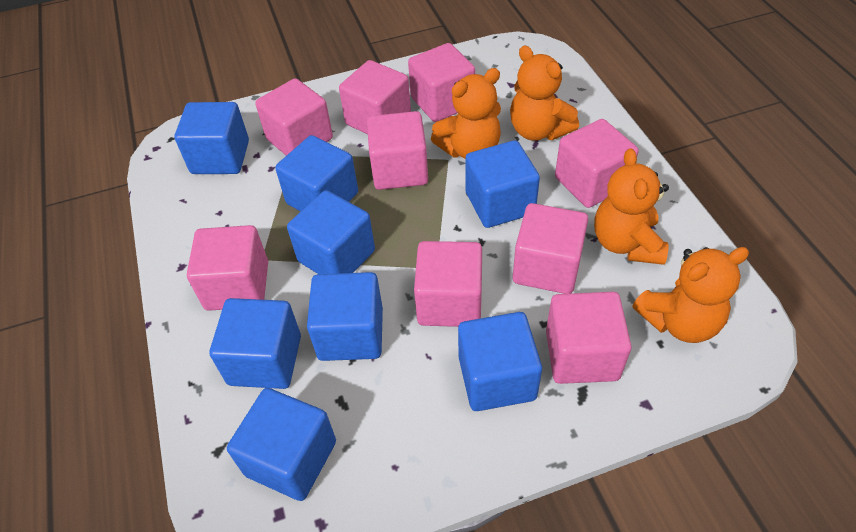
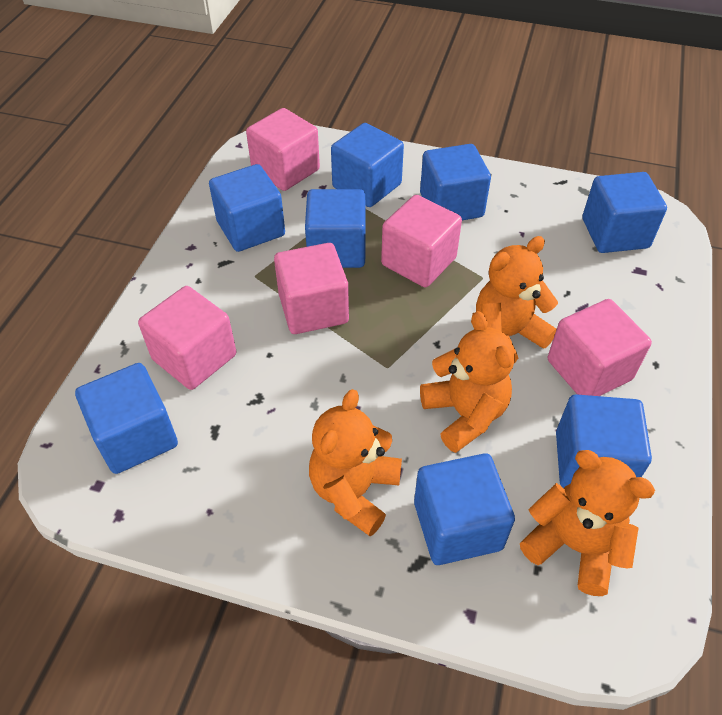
pink cube: 9 -> 5

